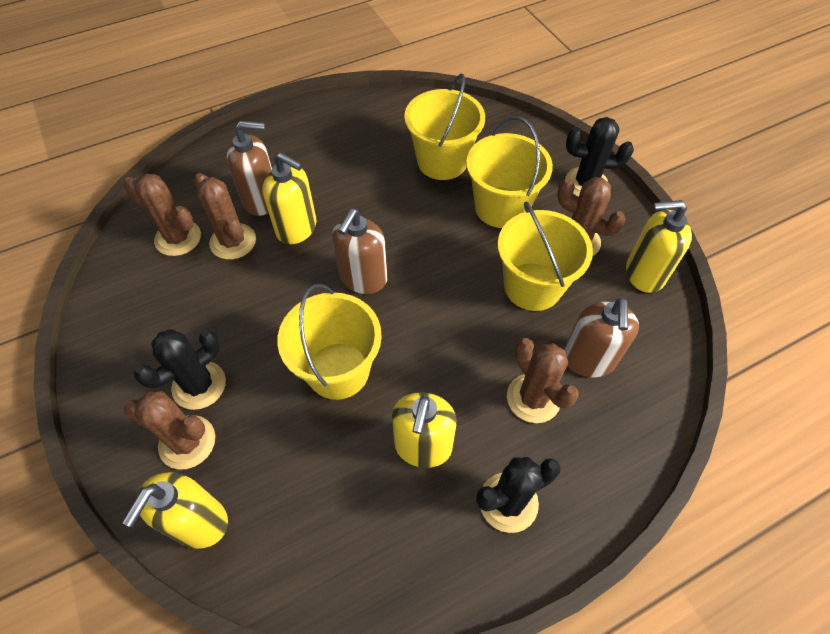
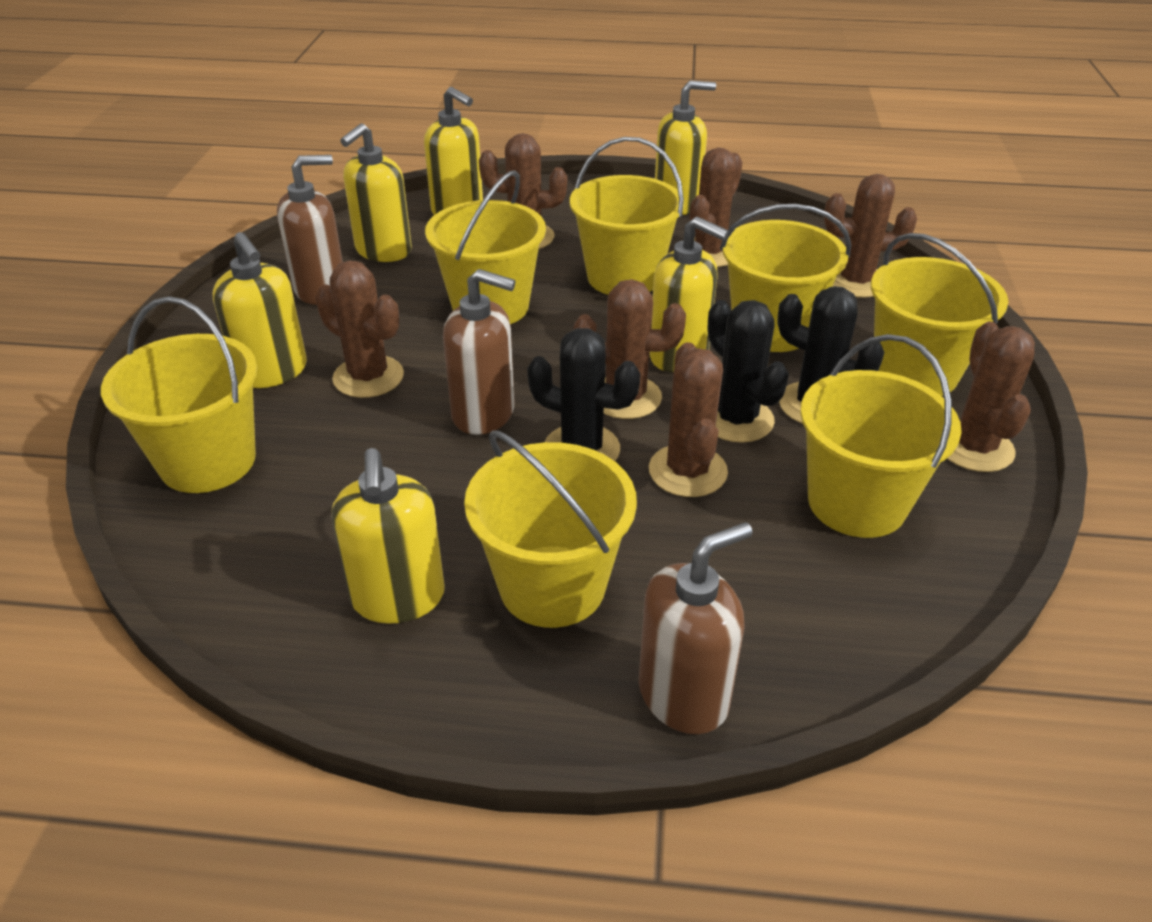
brown cactus: 5 -> 7
yellow bucket: 4 -> 7
yellow soap dispenser: 4 -> 6

